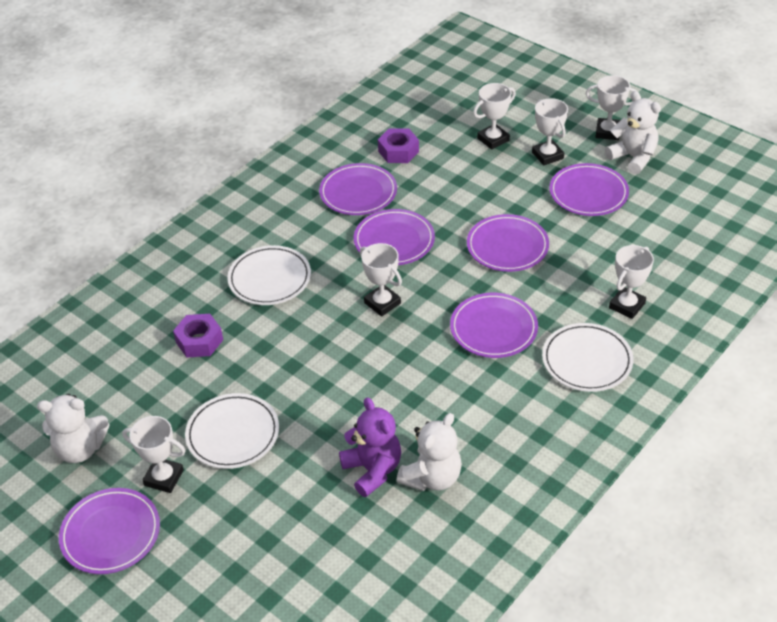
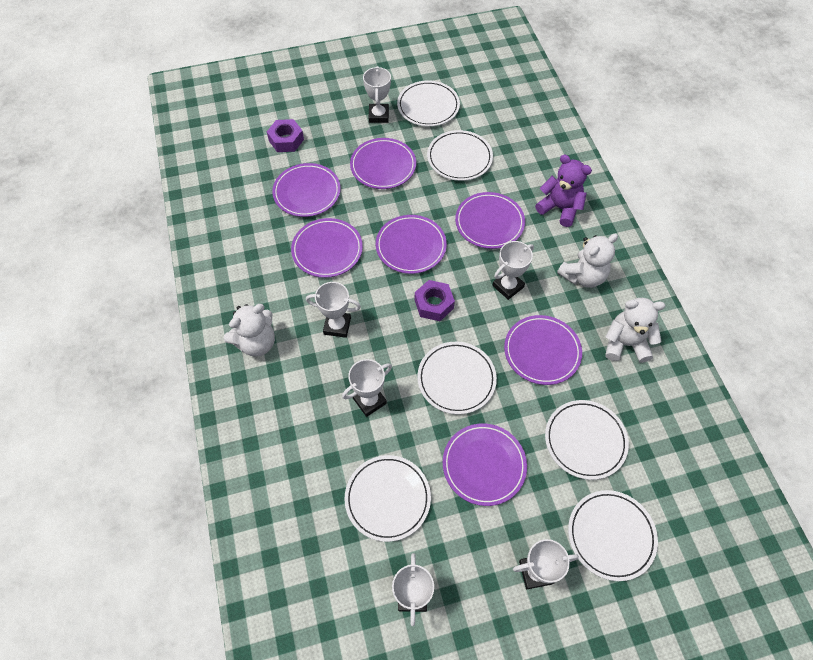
purple plate: 6 -> 7
white plate: 3 -> 6

